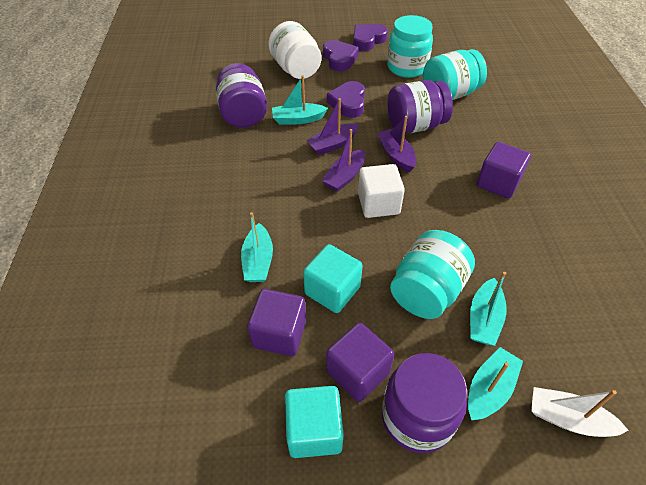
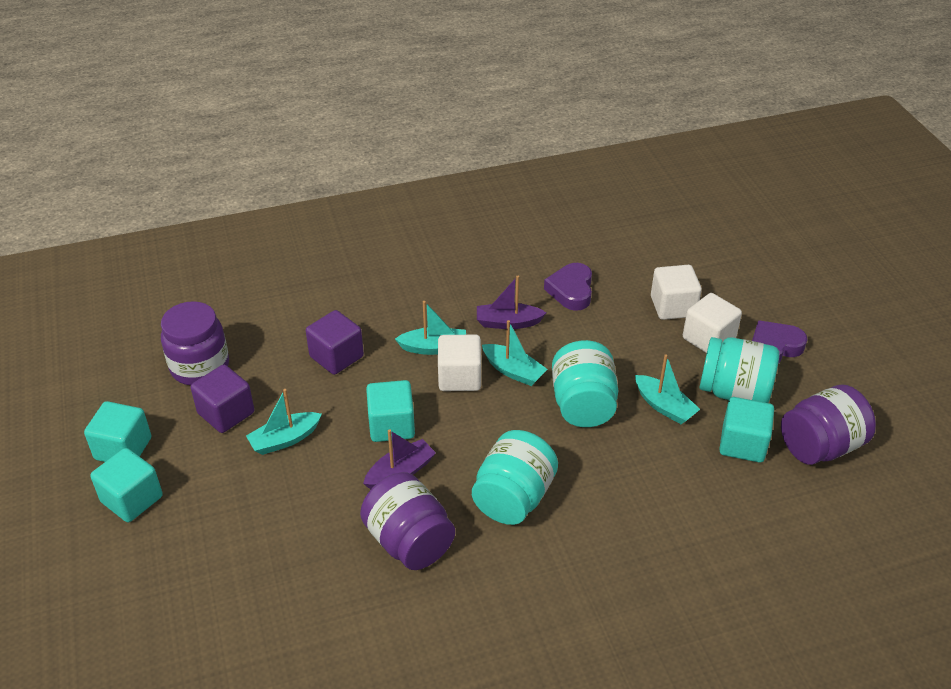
purple boat: 3 -> 2
purple cube: 3 -> 2
purple heart: 3 -> 2
turquoise cube: 2 -> 4
white boat: 1 -> 0
white cube: 1 -> 3
white jar: 1 -> 0

